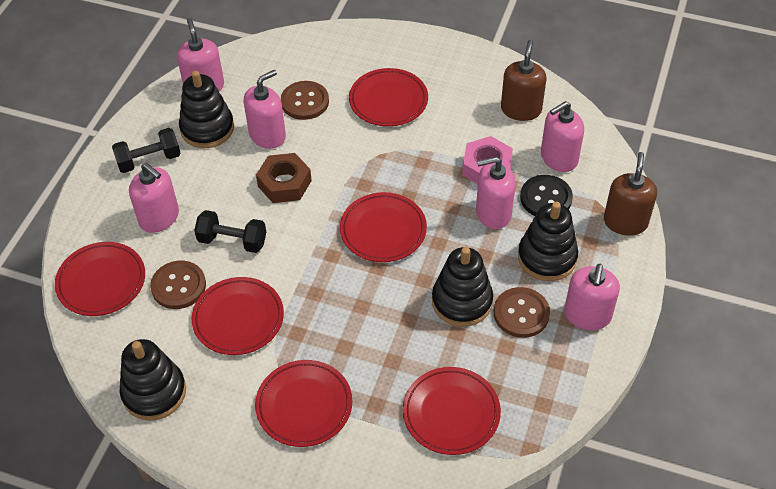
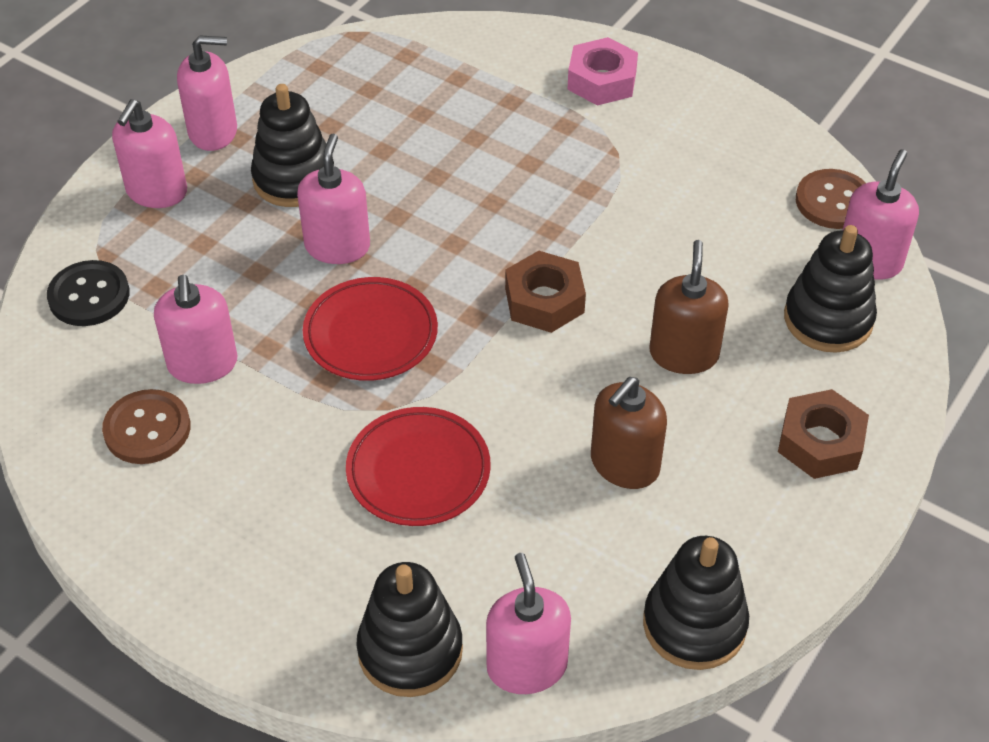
black dumbbell: 2 -> 0
brown button: 3 -> 2
brown nut: 1 -> 2
red plate: 6 -> 2

